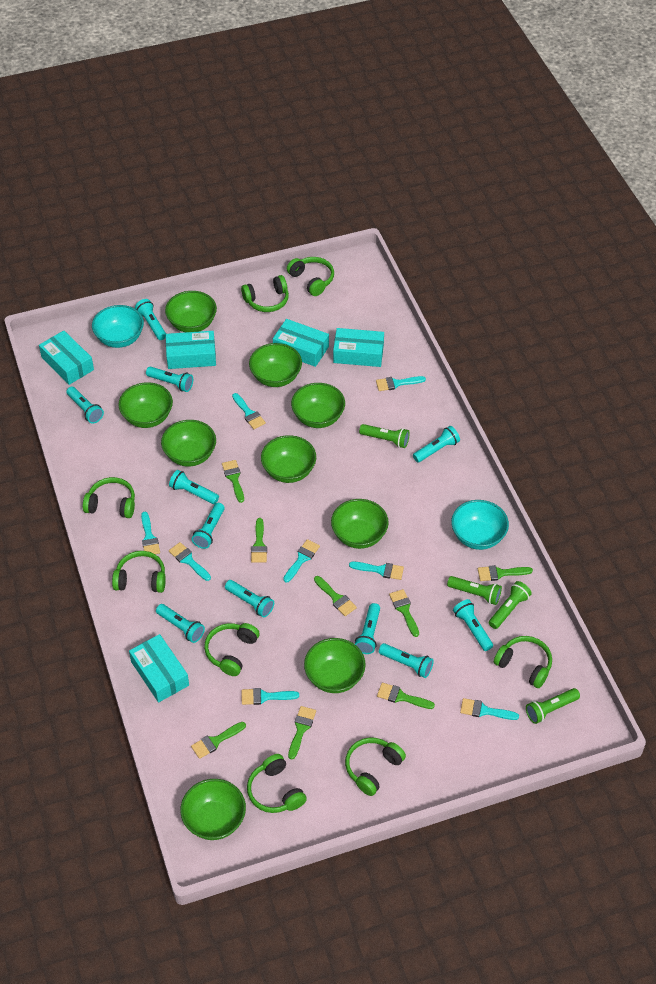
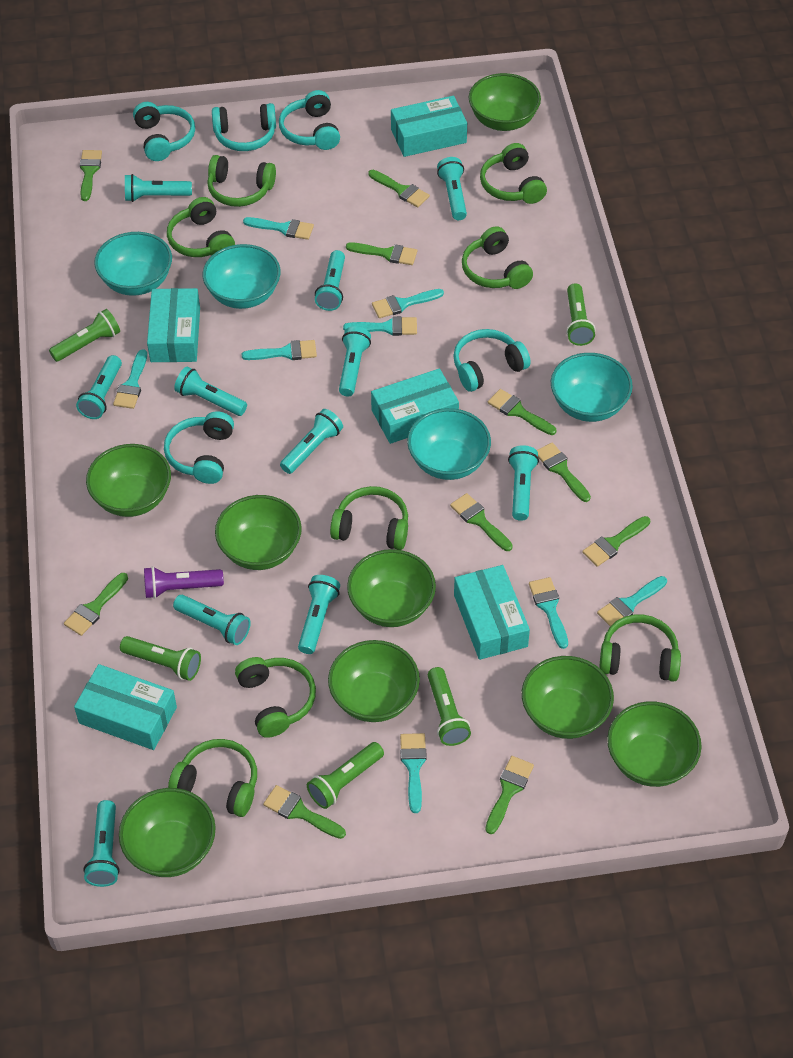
green bowl: 9 -> 8
green brush: 8 -> 10
green flashlight: 4 -> 5
purple flashlight: 0 -> 1
turquoise bowl: 2 -> 4
turquoise headphones: 0 -> 5

